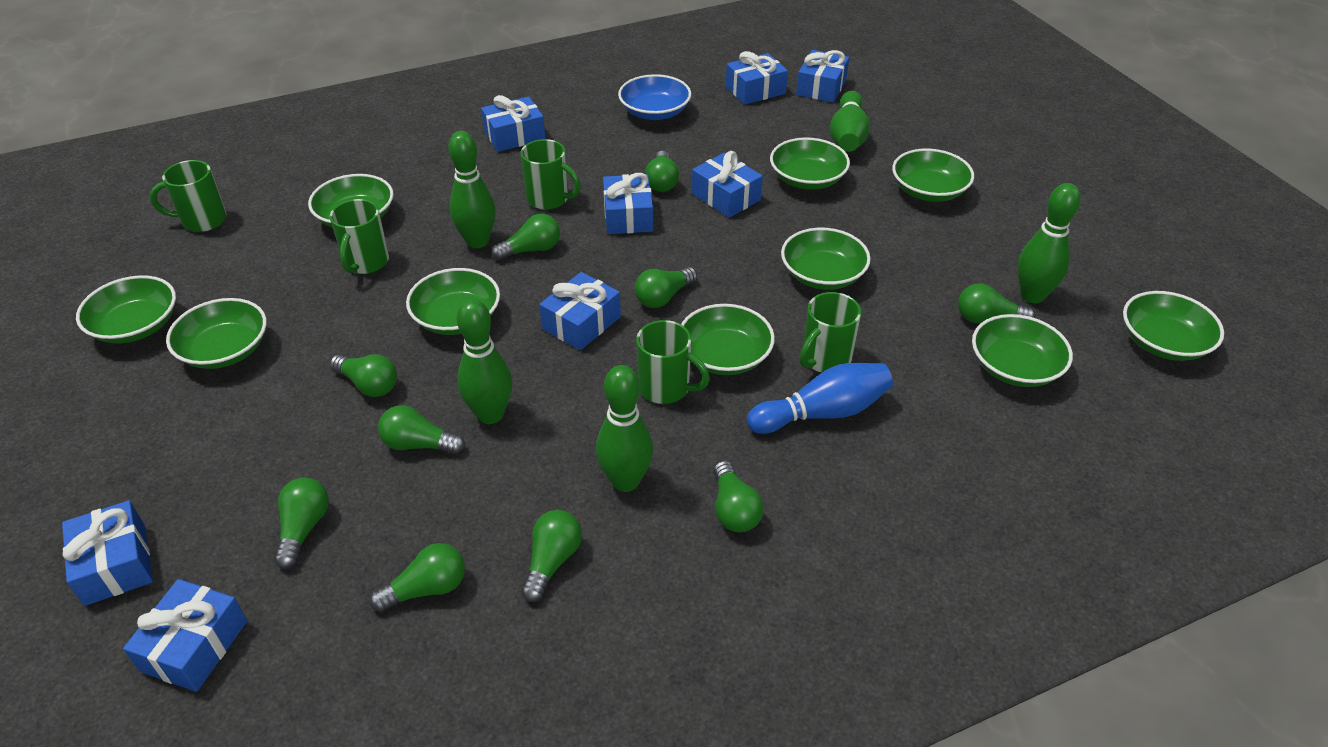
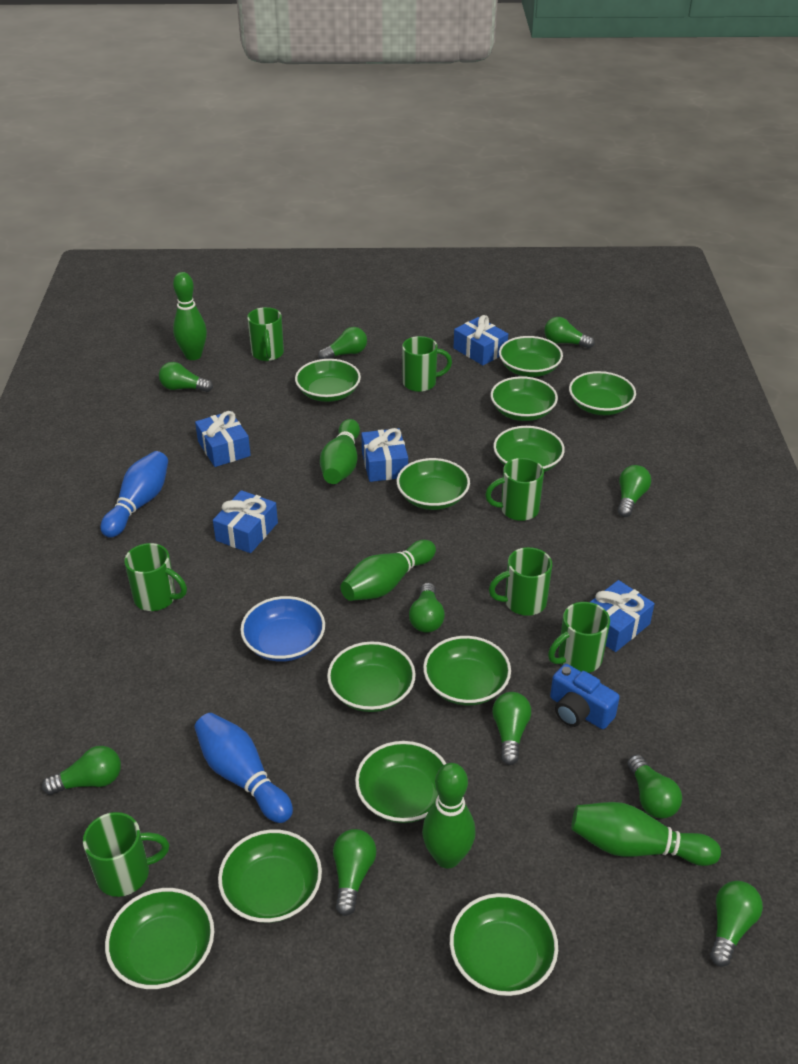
blue bowling pin: 1 -> 2
blue camera: 0 -> 1
blue gift: 8 -> 5
green bowl: 10 -> 12
green mug: 5 -> 7

